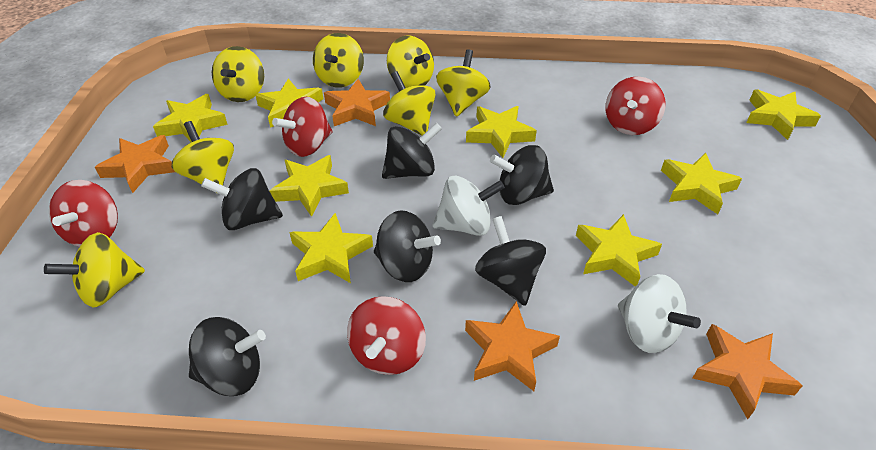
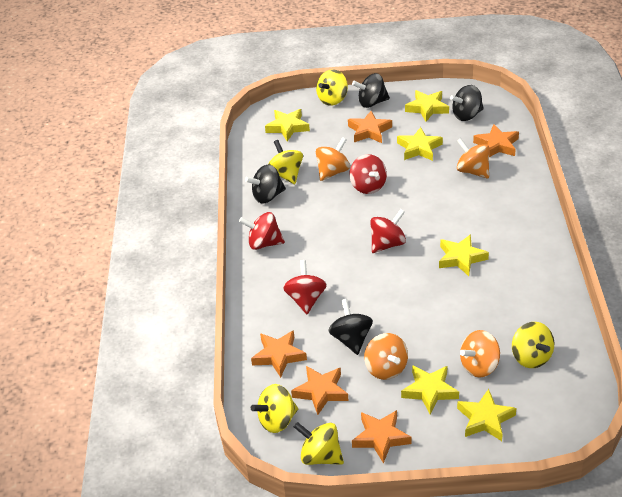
black spinning top: 6 -> 4
orange spinning top: 0 -> 4
orange star: 4 -> 5
white spinning top: 2 -> 0
yellow spinning top: 7 -> 5
yellow star: 8 -> 6

